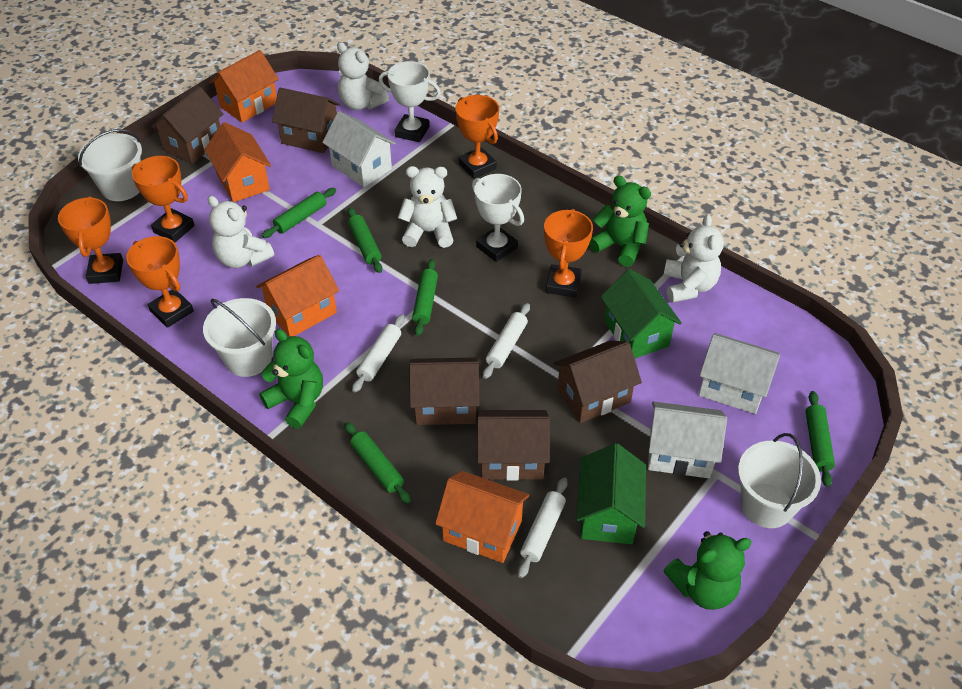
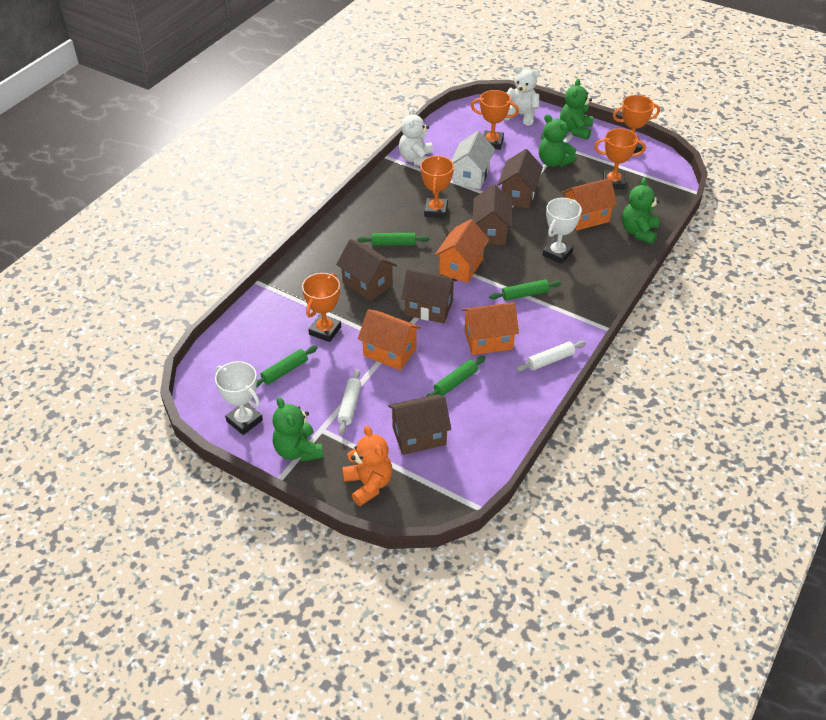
green house: 2 -> 0
green rolling pin: 5 -> 4
green teddy bear: 3 -> 4
orange teddy bear: 0 -> 1
white bucket: 3 -> 0
white house: 3 -> 1
white rolling pin: 3 -> 2
white teddy bear: 4 -> 2

